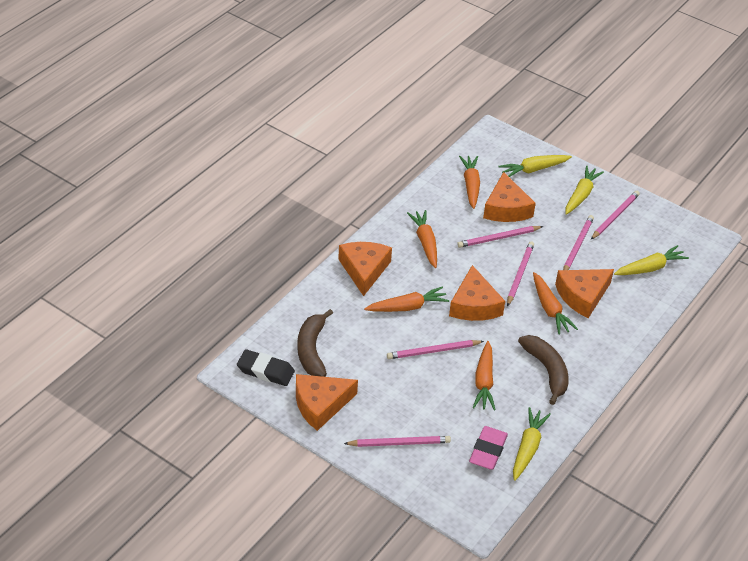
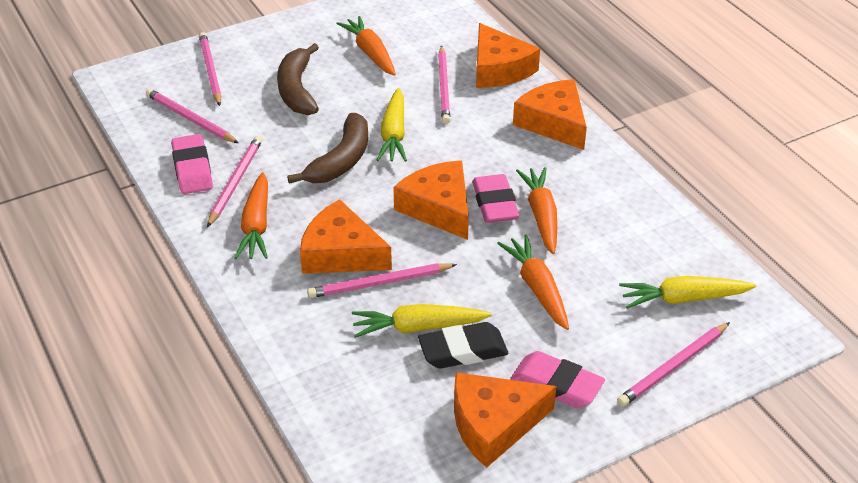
orange carrot: 5 -> 4
pink eraser: 1 -> 3
yellow carrot: 4 -> 3

